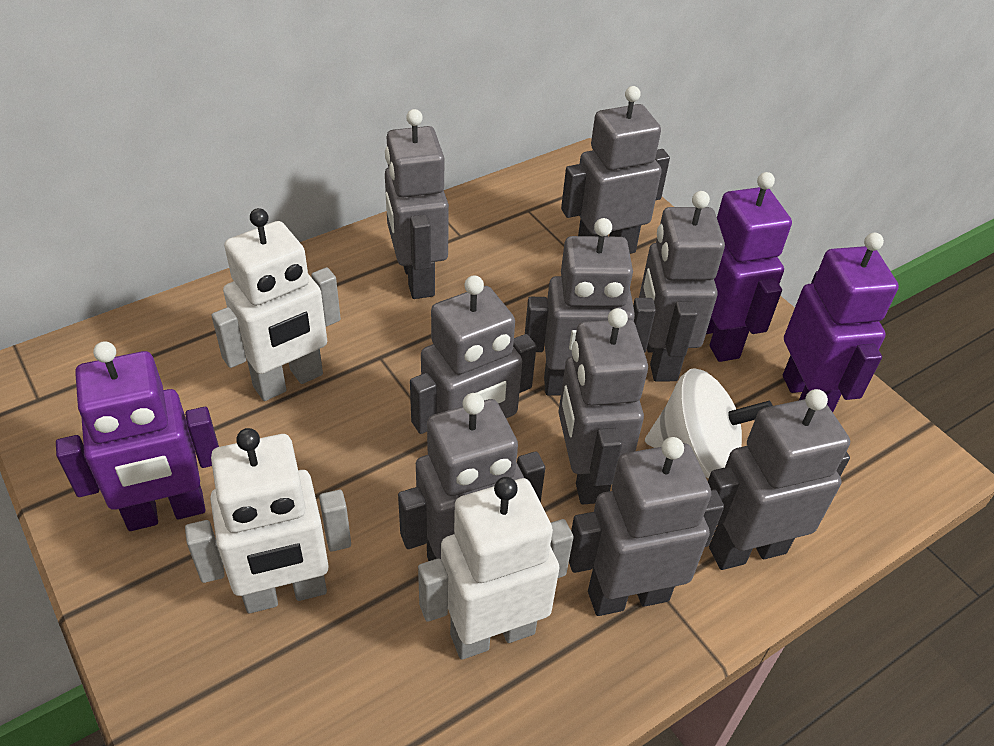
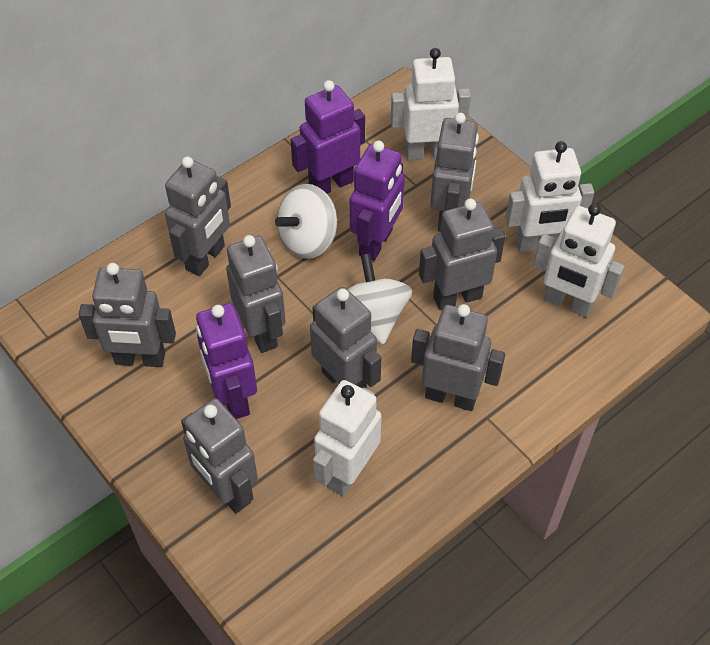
grey robot: 9 -> 8
white robot: 3 -> 4
white spinning top: 1 -> 2

